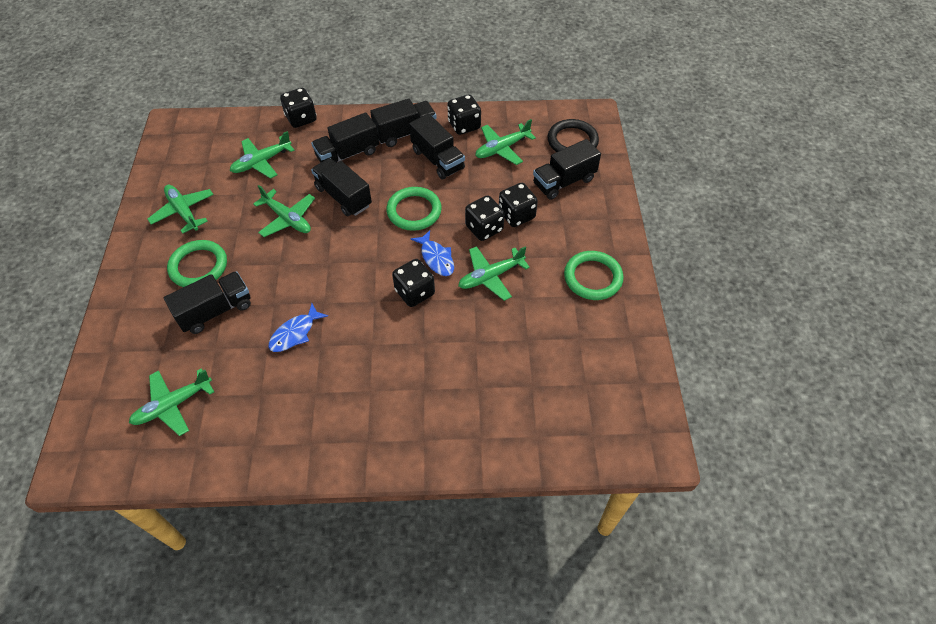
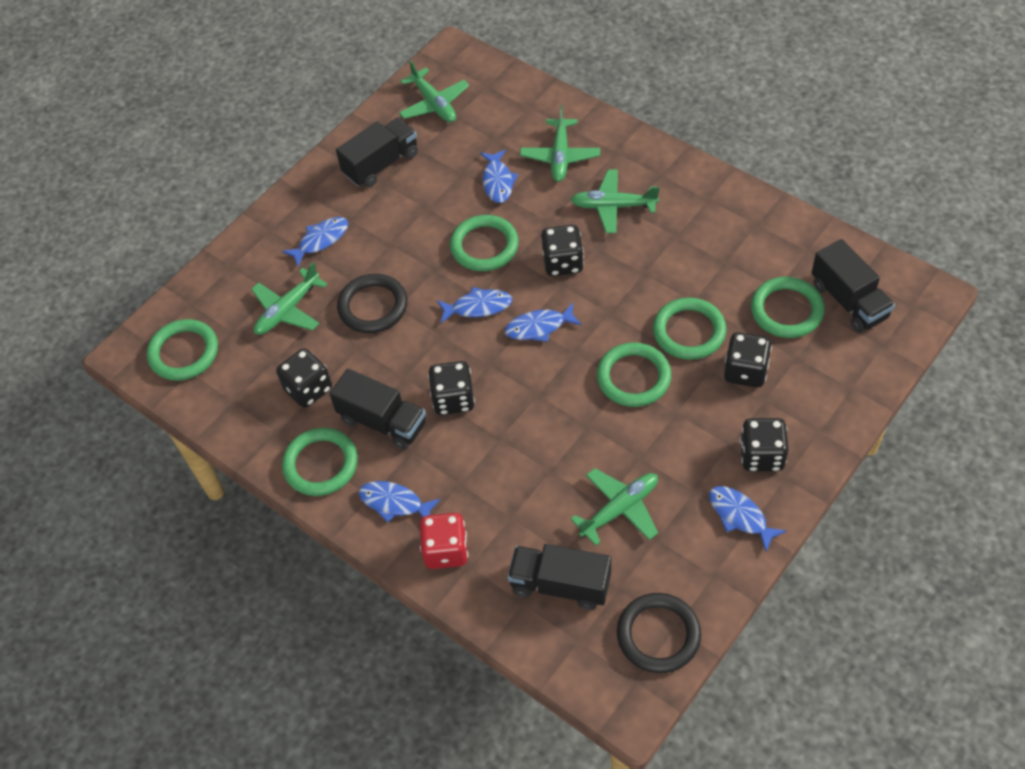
black ring: 1 -> 2
black truck: 6 -> 4
blue fish: 2 -> 6
green plane: 6 -> 5
green ring: 3 -> 6
red dice: 0 -> 1

